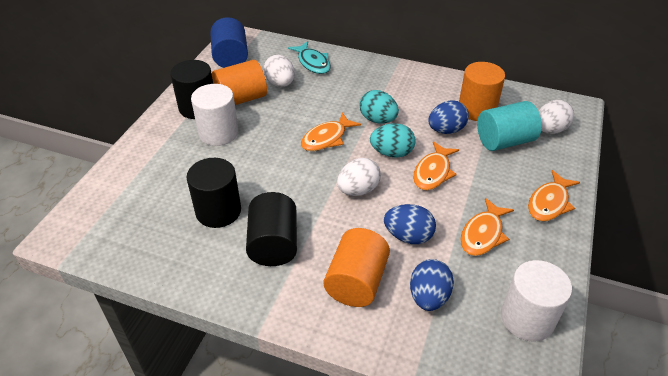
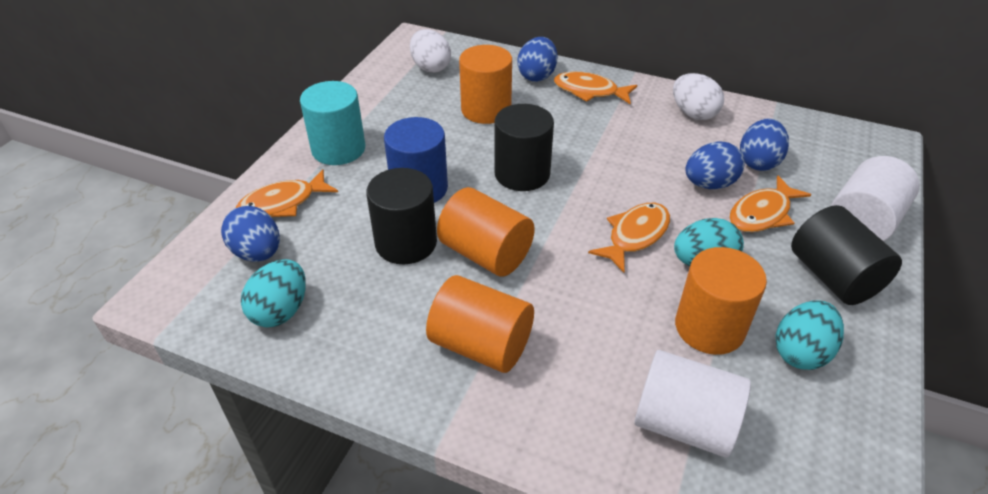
blue egg: 3 -> 4
orange cylinder: 3 -> 4
turquoise egg: 2 -> 3
turquoise fish: 1 -> 0
white egg: 3 -> 2

